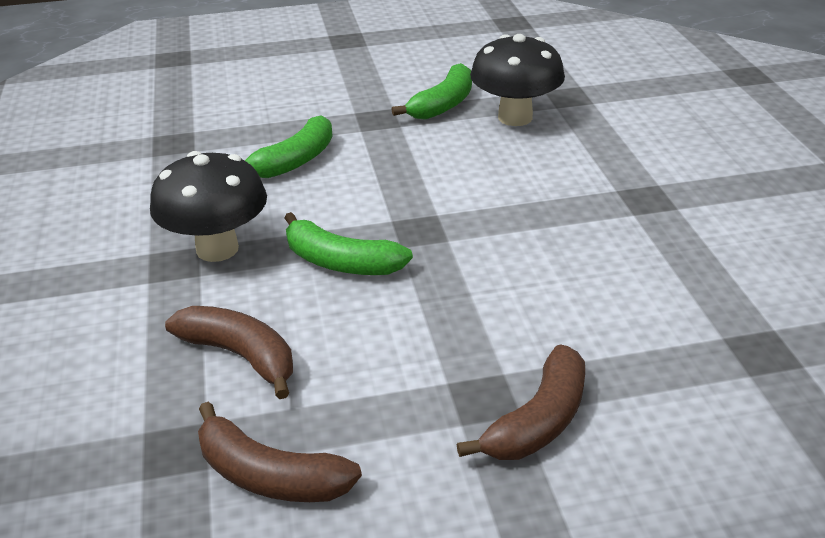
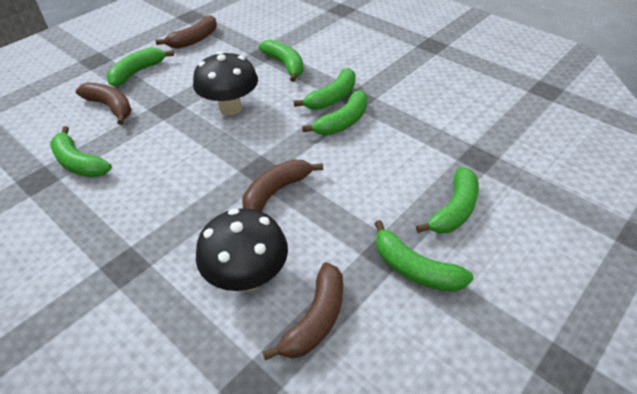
brown banana: 3 -> 4
green banana: 3 -> 7

